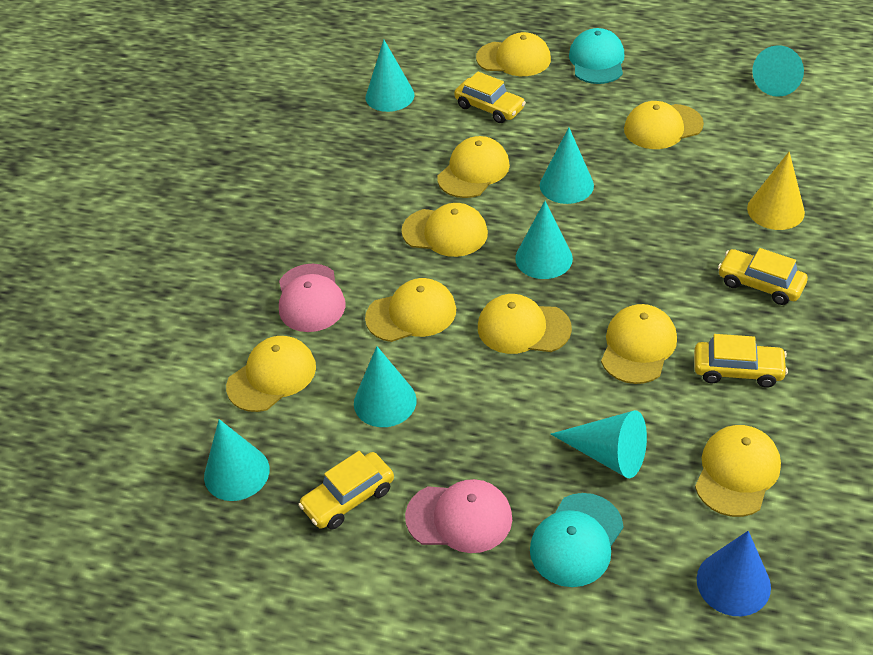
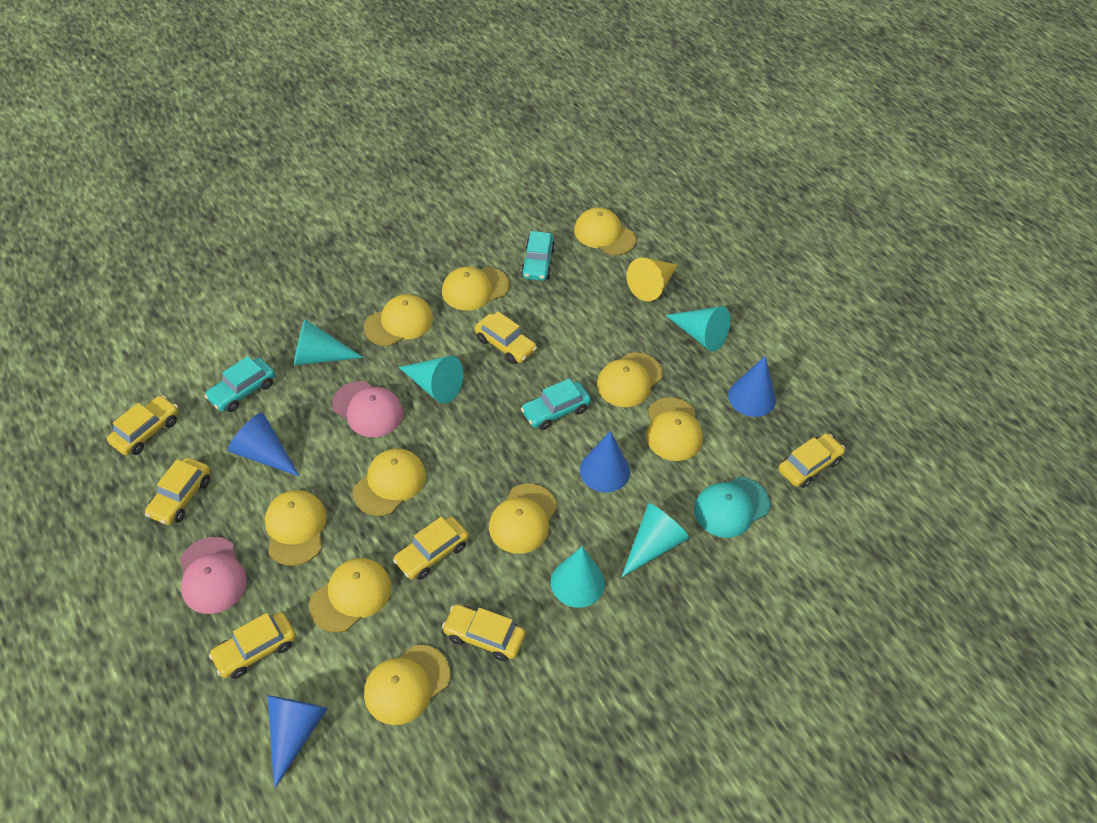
blue cone: 1 -> 4
turquoise cap: 2 -> 1
turquoise car: 0 -> 3
turquoise cone: 7 -> 5
yellow cap: 9 -> 10
yellow car: 4 -> 7

